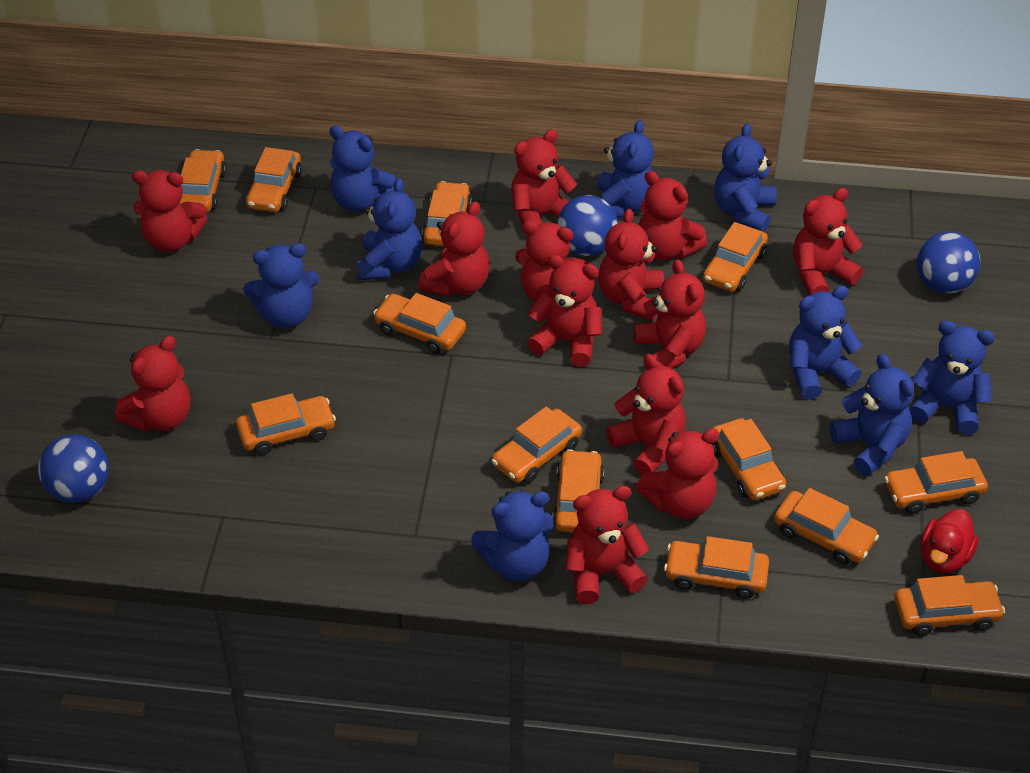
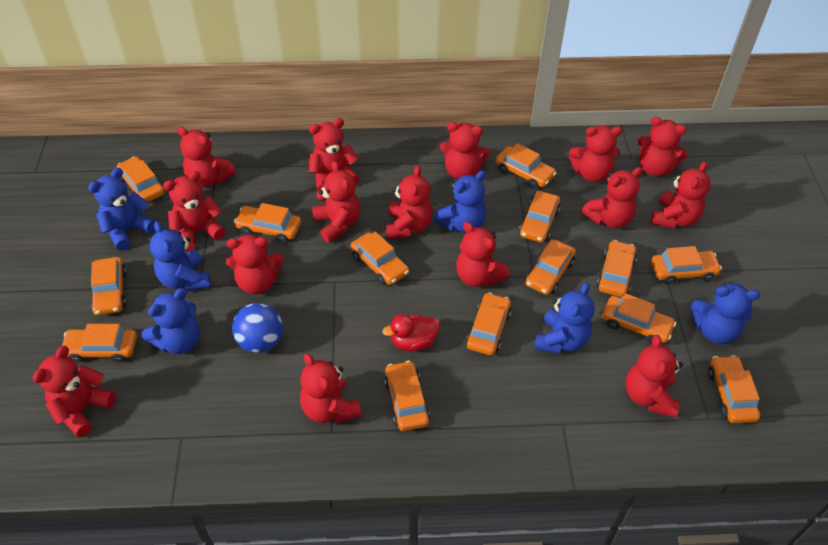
blue ball: 3 -> 1
blue teddy bear: 9 -> 6
orange car: 13 -> 14
red teddy bear: 13 -> 15

